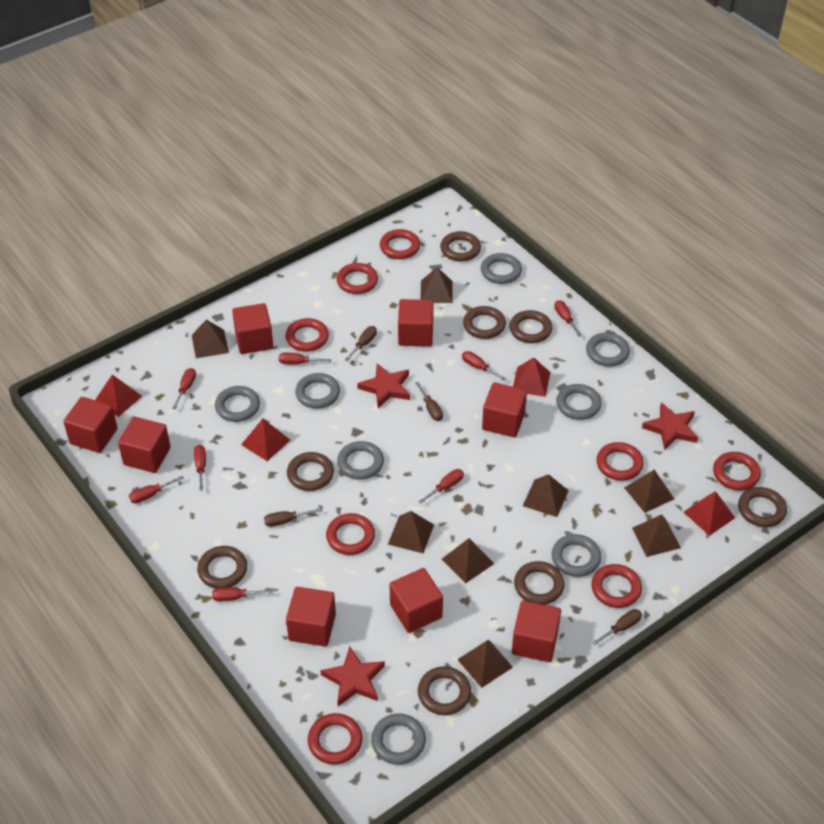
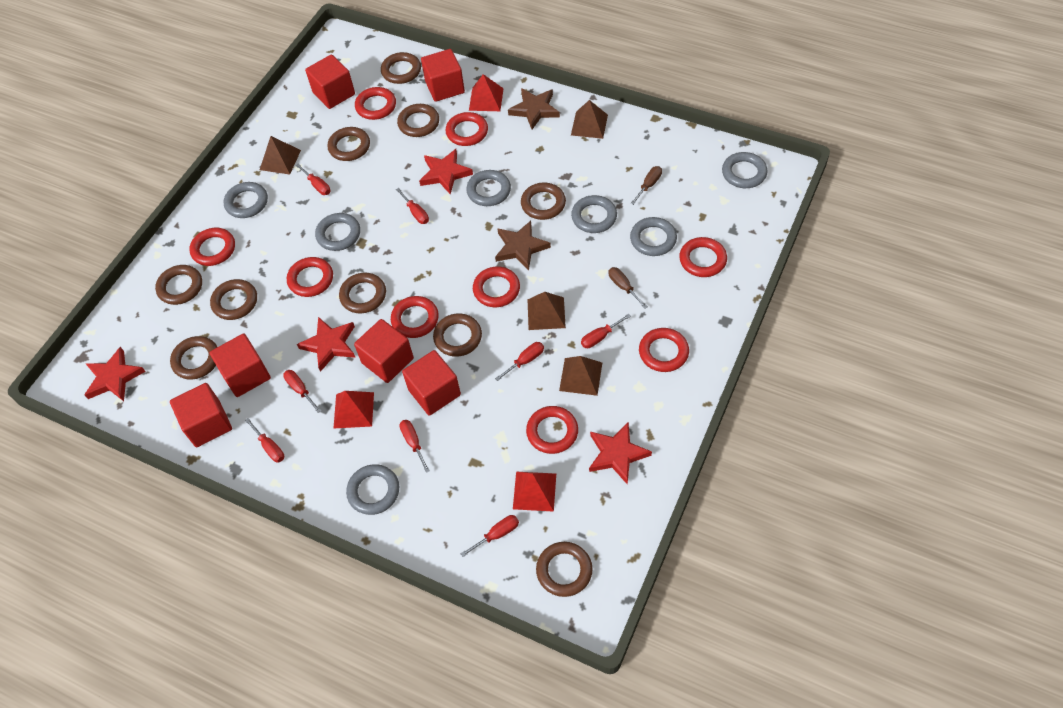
brown pyramid: 8 -> 4
brown ring: 8 -> 10
brown screwdriver: 4 -> 2
brown star: 0 -> 2
grey ring: 8 -> 7
red cube: 8 -> 6
red pyramid: 4 -> 3
red ring: 8 -> 9
red star: 3 -> 4

